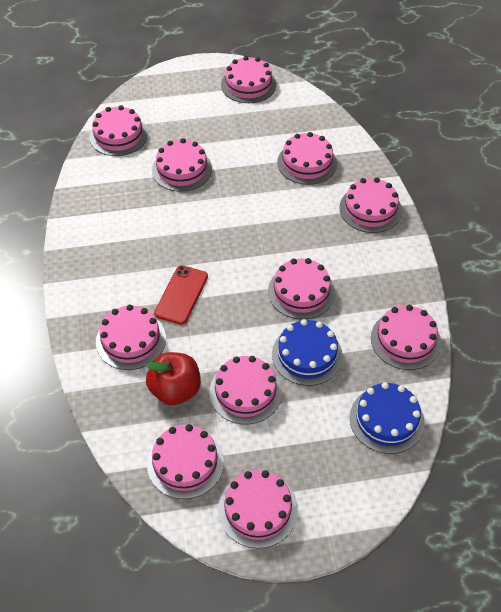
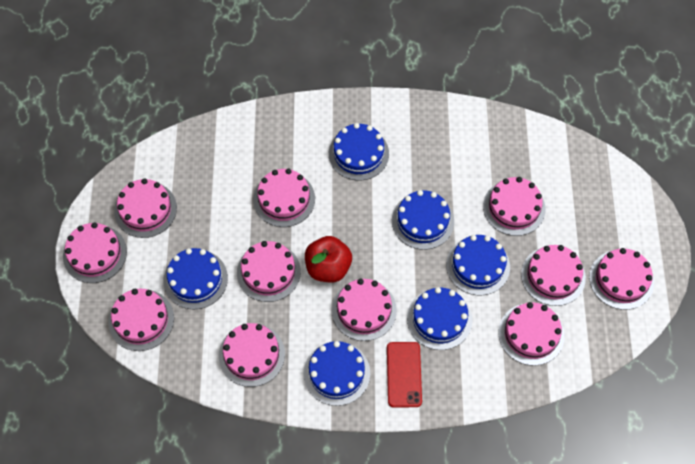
blue cake: 2 -> 6

